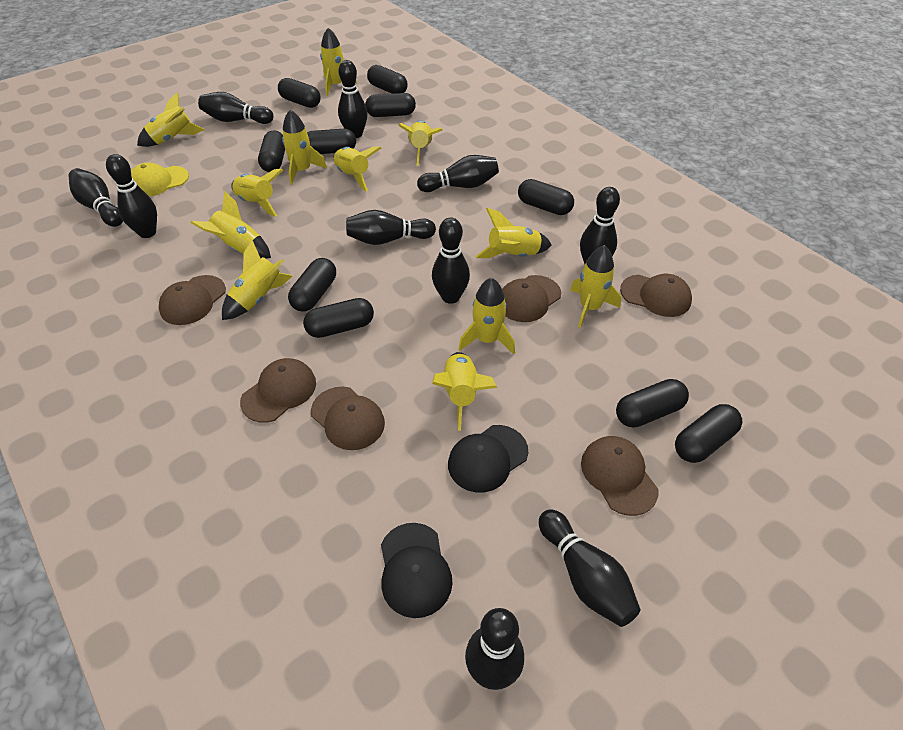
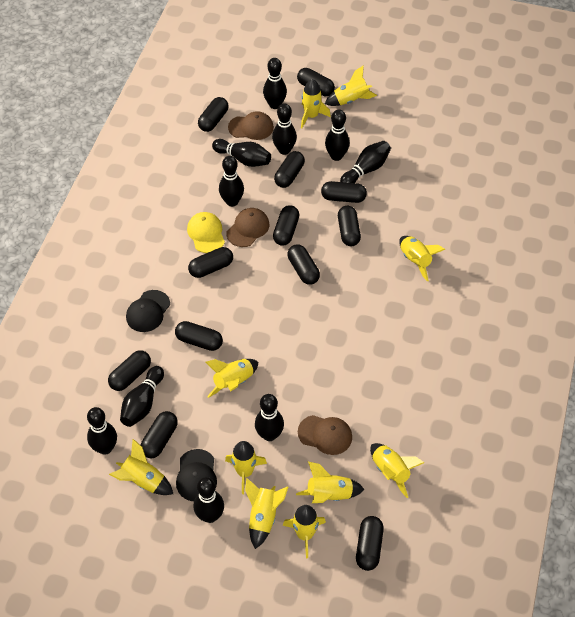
black capsule: 10 -> 12
brown cap: 6 -> 3
yellow rocket: 12 -> 10

